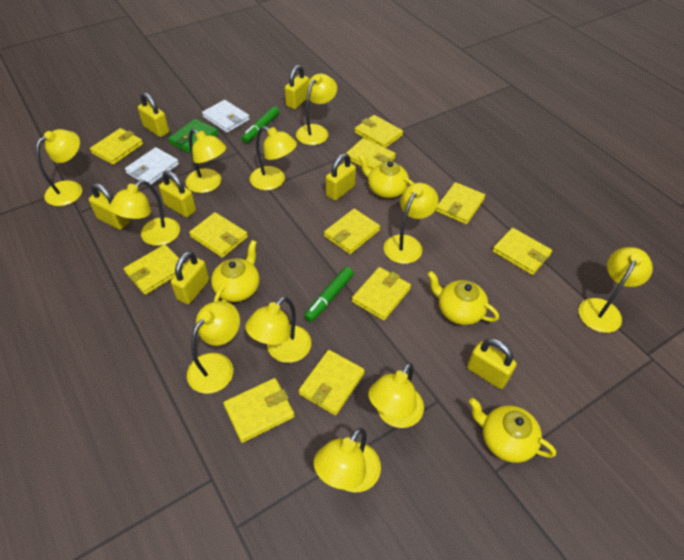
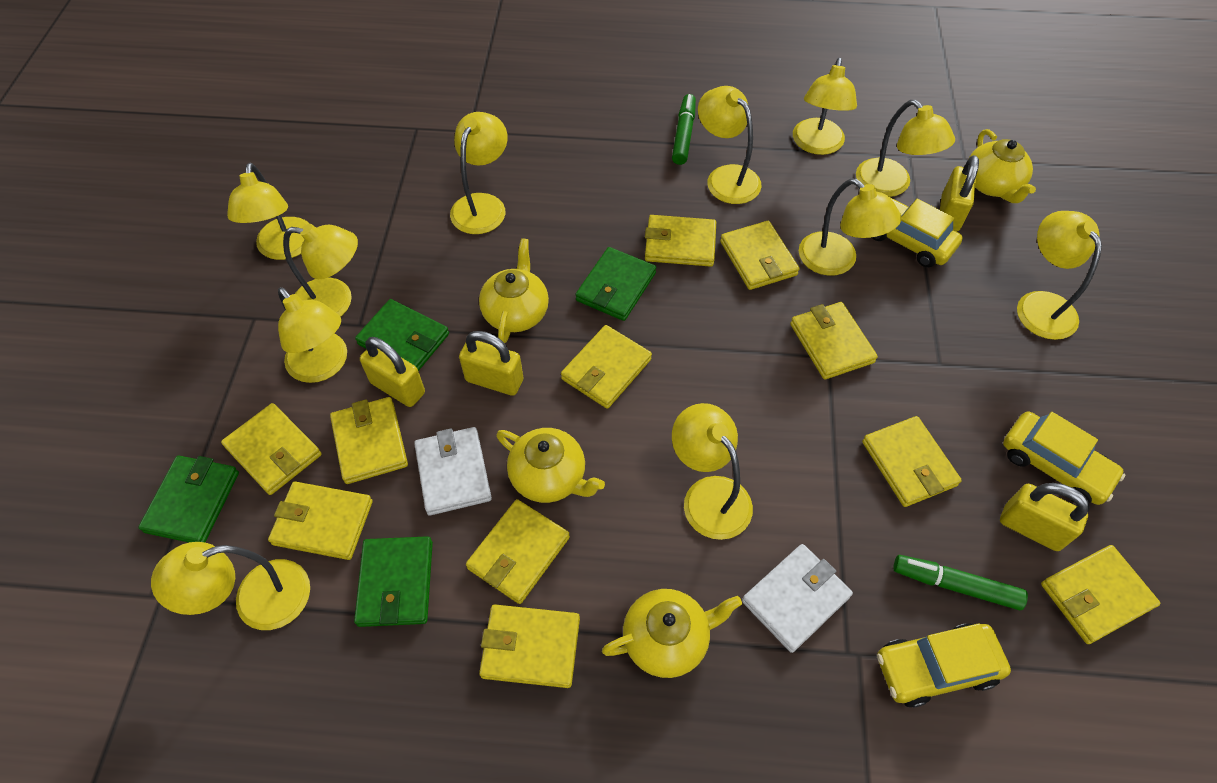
green wallet: 1 -> 4
yellow car: 0 -> 3
yellow padlock: 7 -> 4

